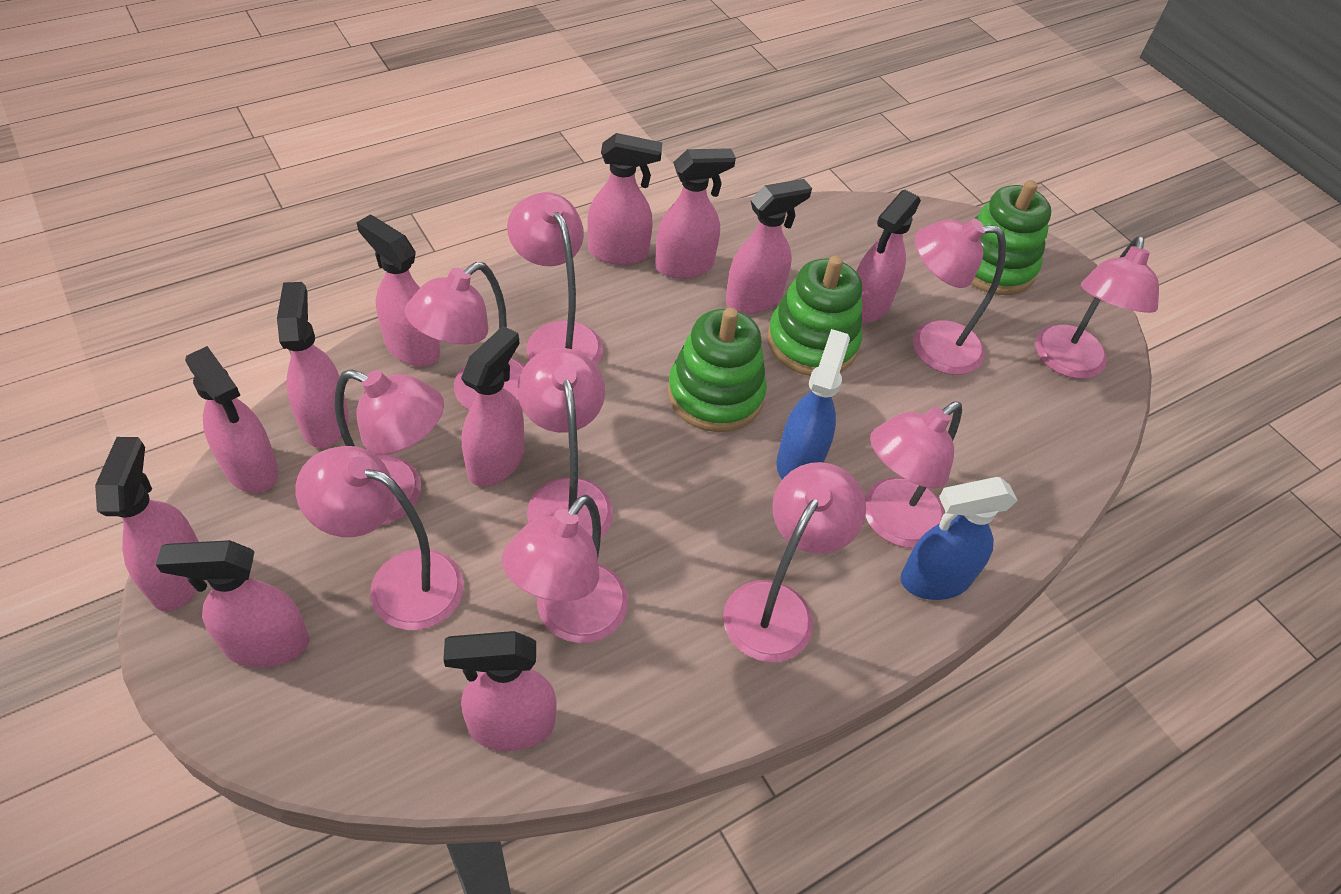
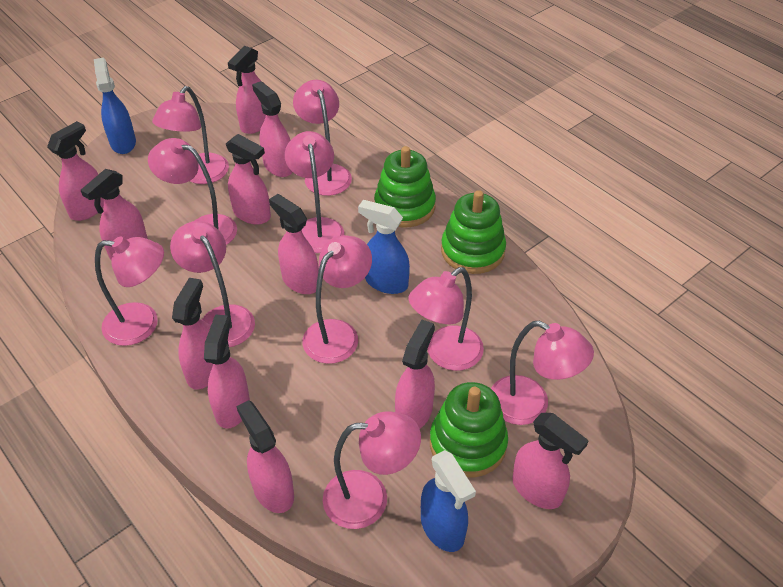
blue spray bottle: 2 -> 3

